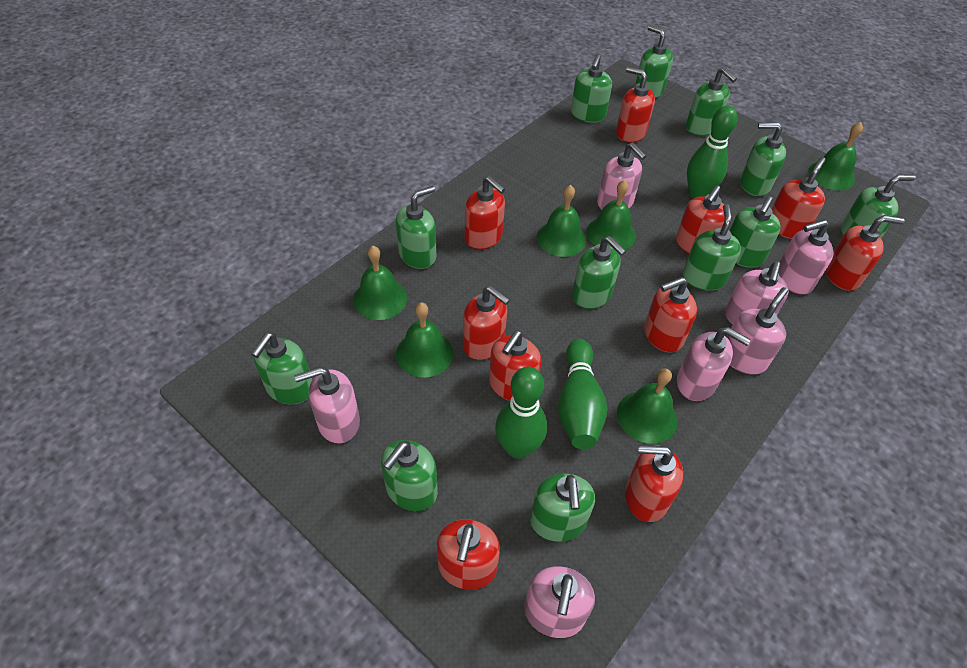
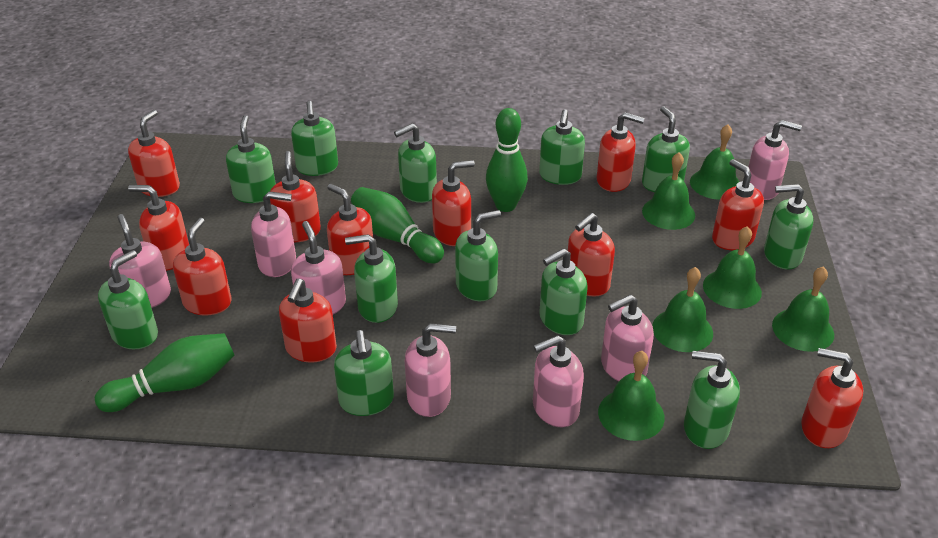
red soap dispenser: 10 -> 11

